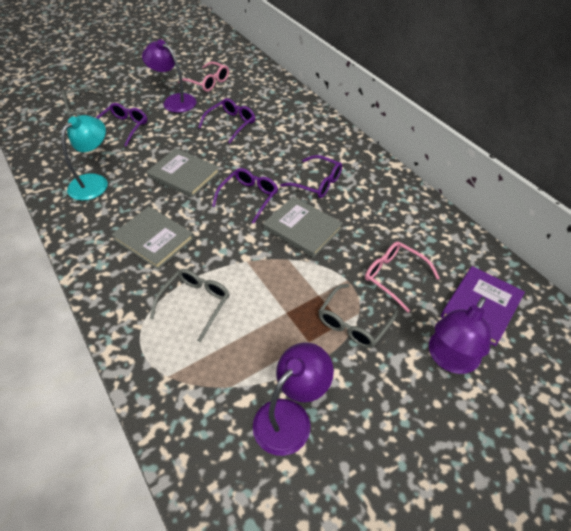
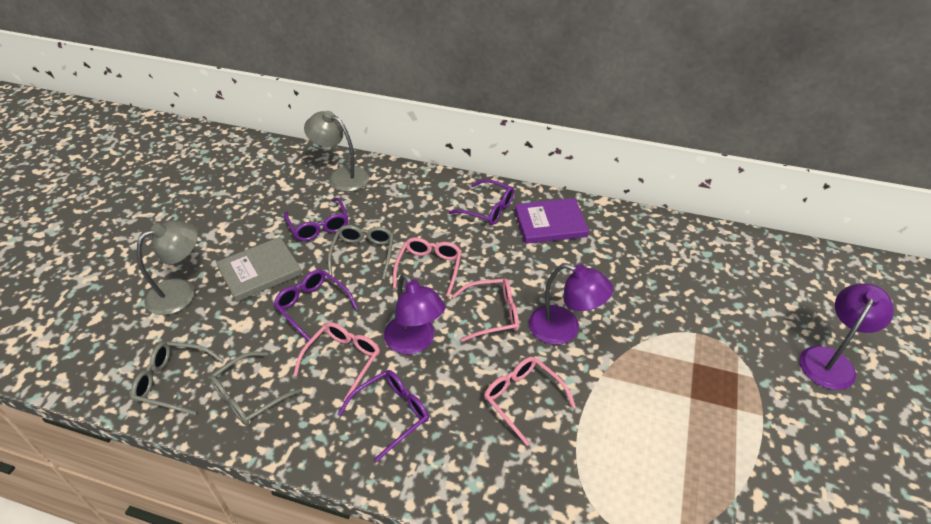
grey book: 3 -> 1
grey lamp: 0 -> 2
pink glasses: 2 -> 4
turquoise lamp: 1 -> 0

